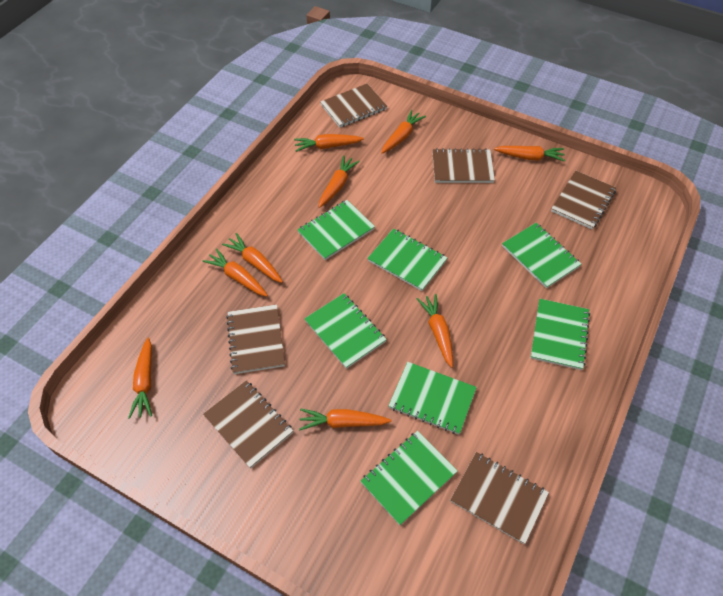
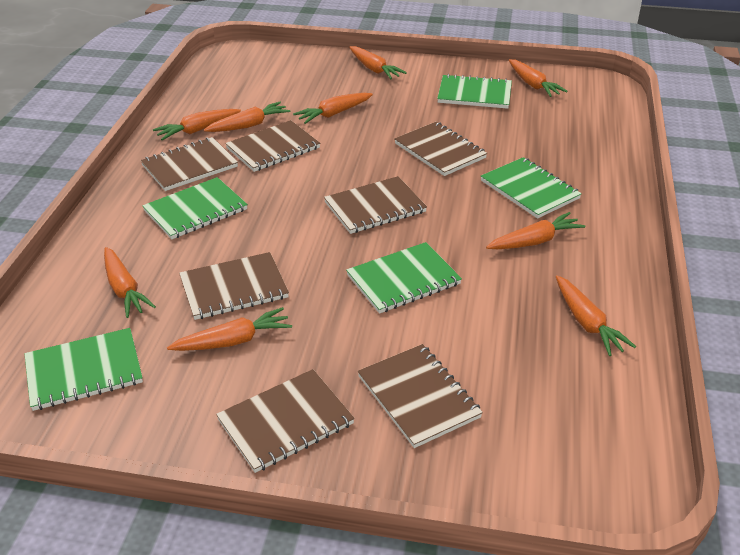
brown notebook: 6 -> 7
green notebook: 7 -> 5

